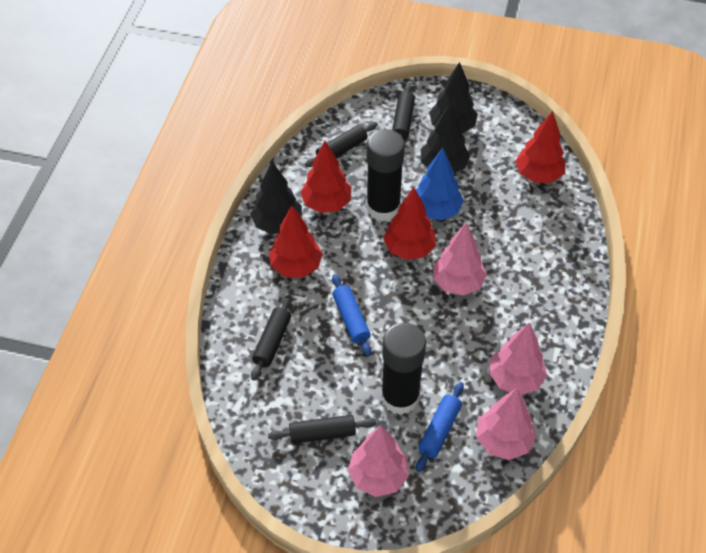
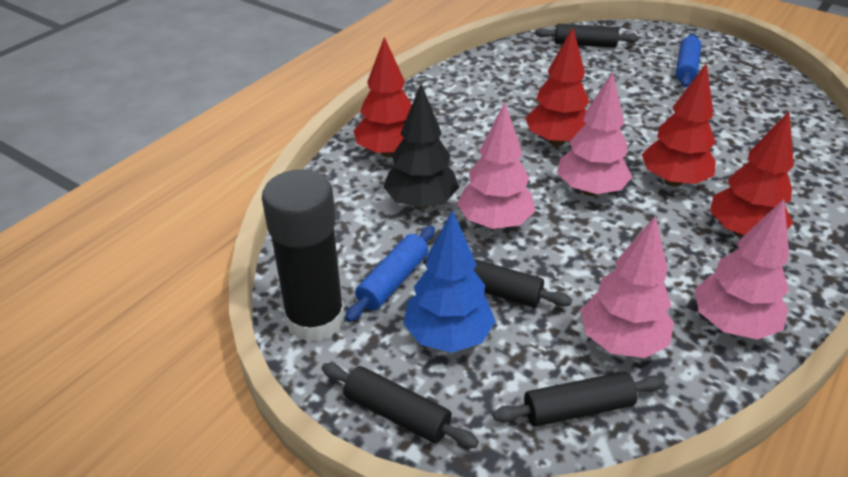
black glue stick: 2 -> 1
black tree: 3 -> 1

